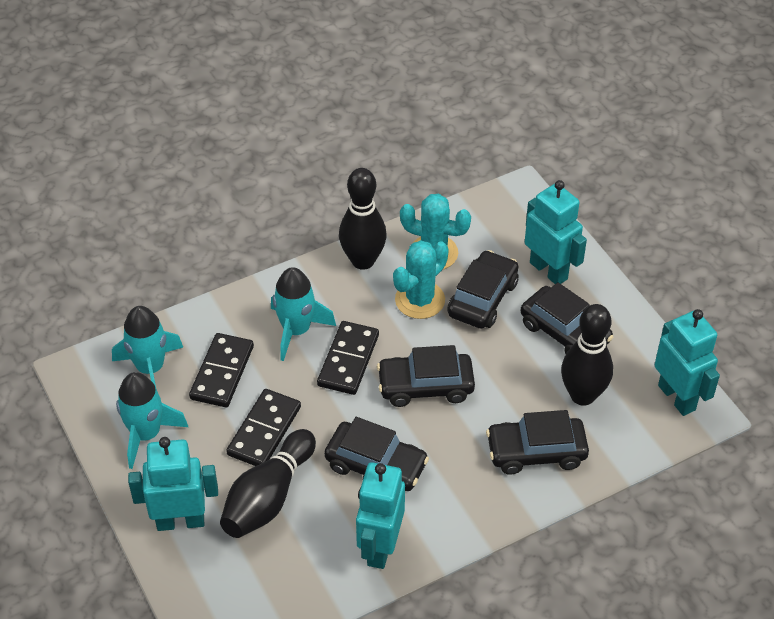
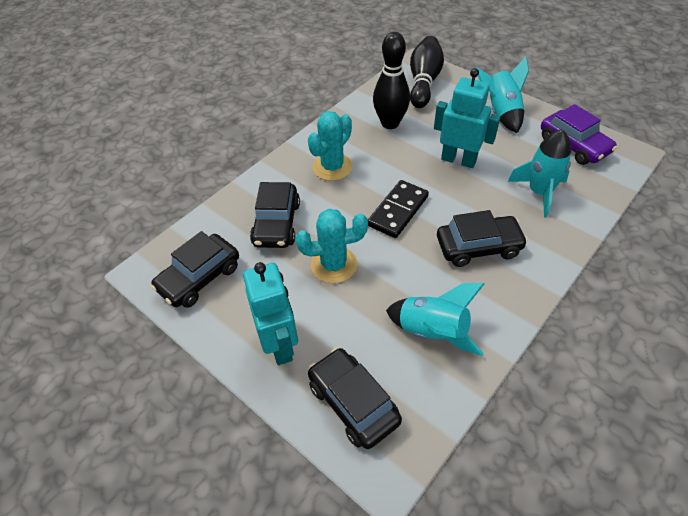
black bowling pin: 3 -> 2
black car: 5 -> 4
black domino: 3 -> 1
purple car: 0 -> 1
turquoise robot: 4 -> 2

